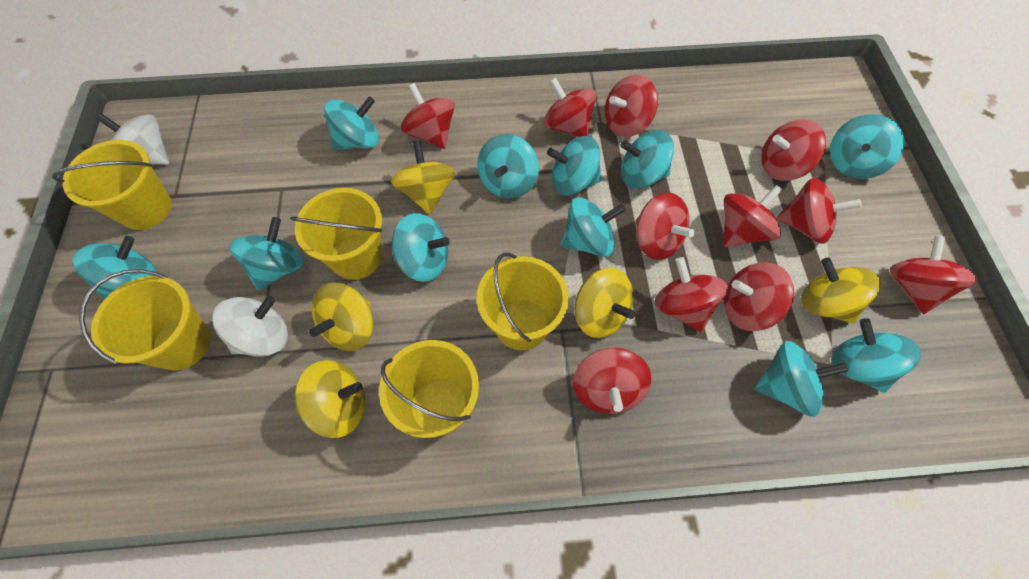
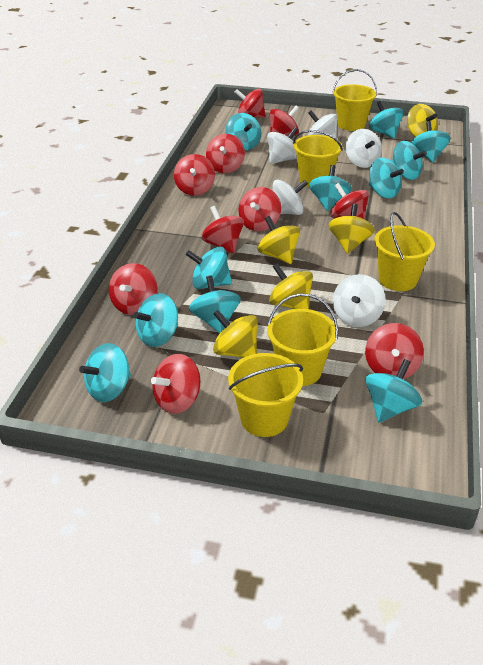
red spinning top: 11 -> 10
white spinning top: 2 -> 5

